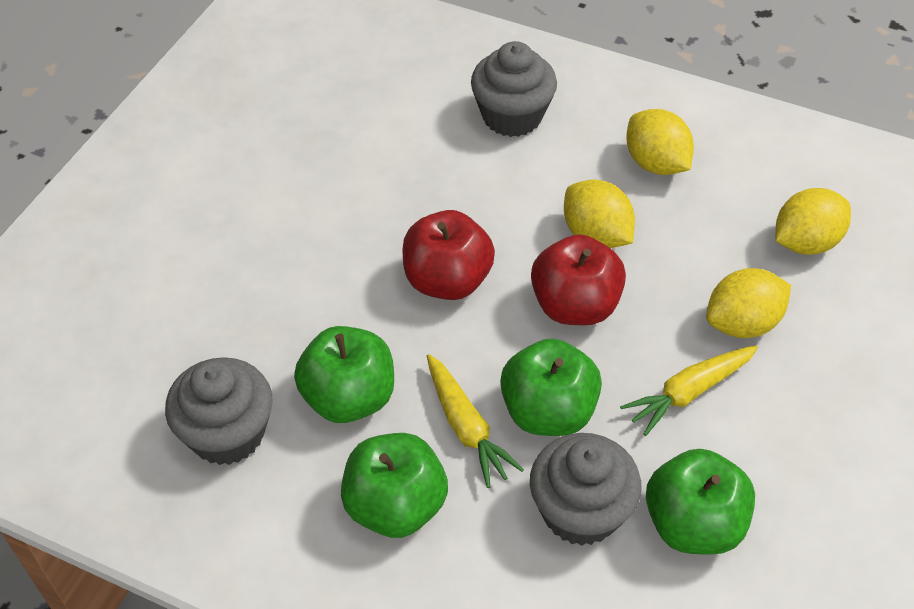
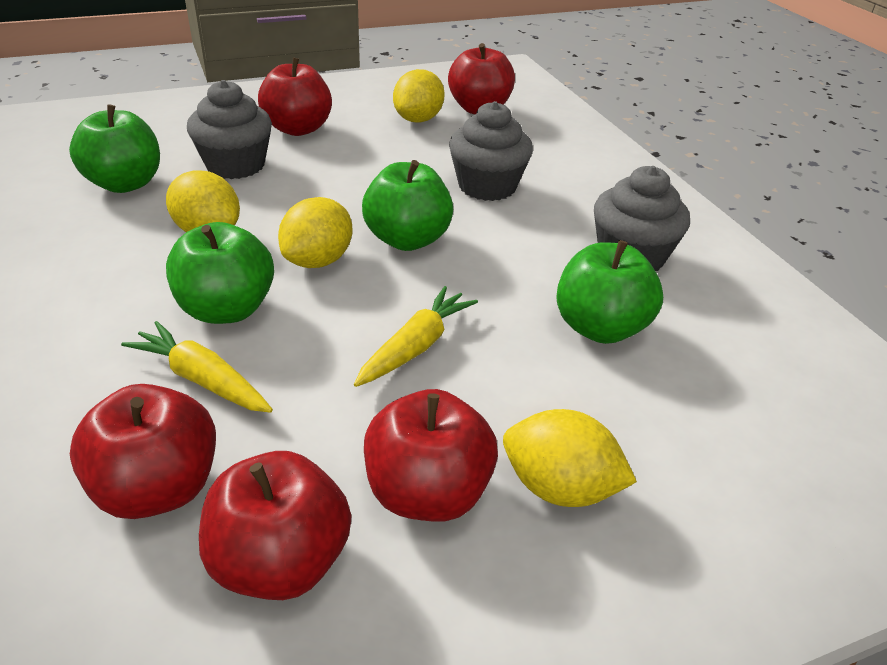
red apple: 2 -> 5

